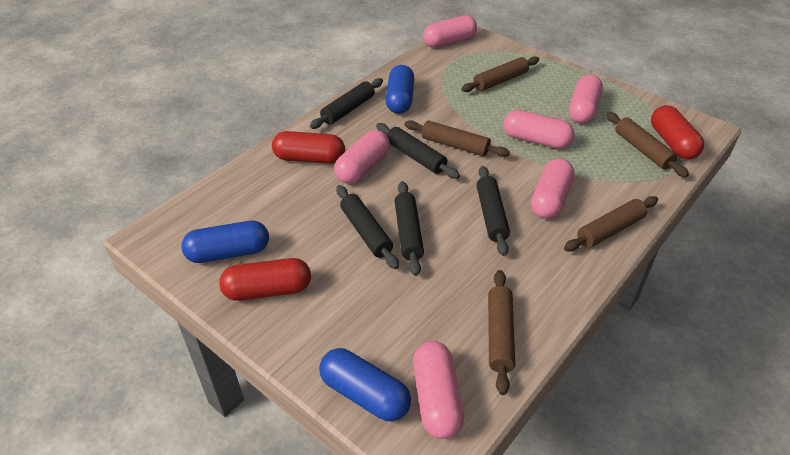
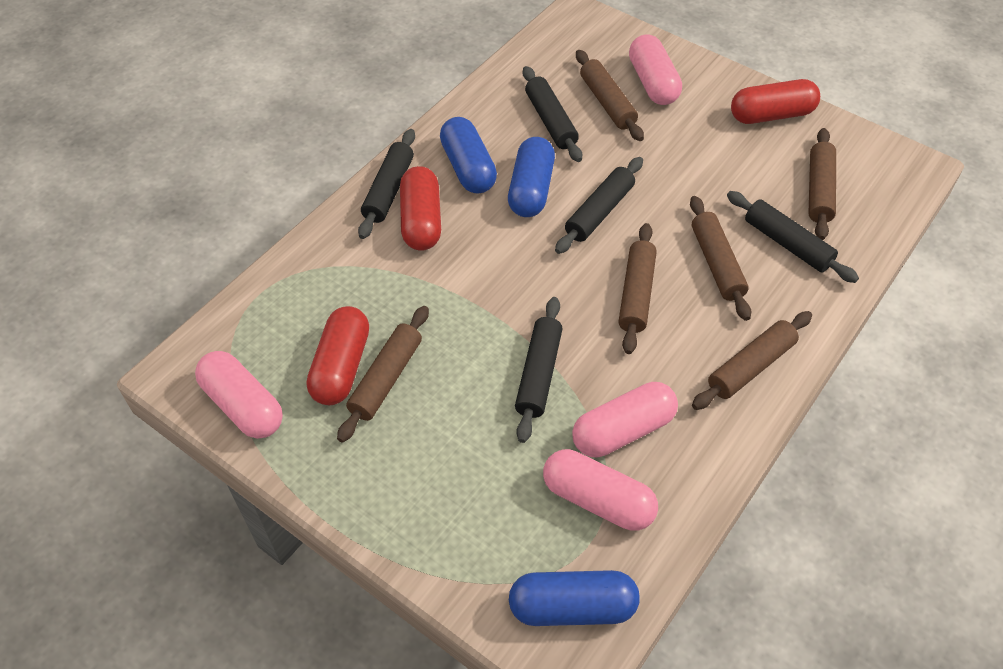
brown rolling pin: 5 -> 6
pink capsule: 6 -> 4

